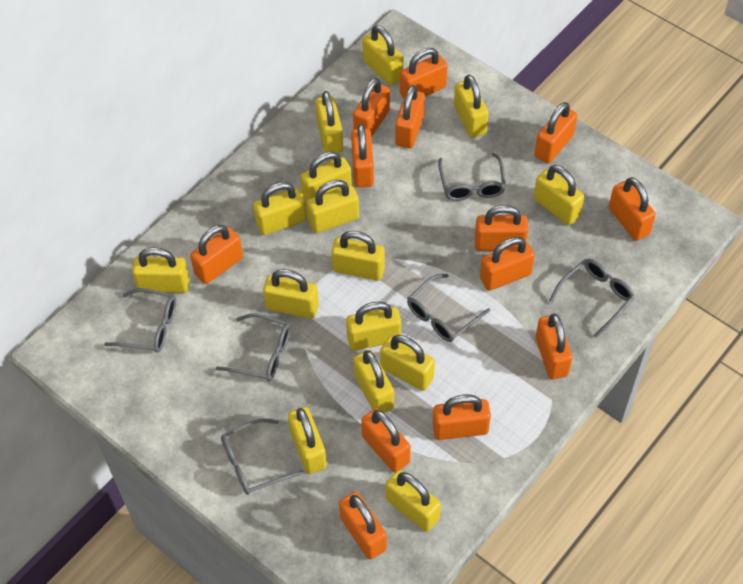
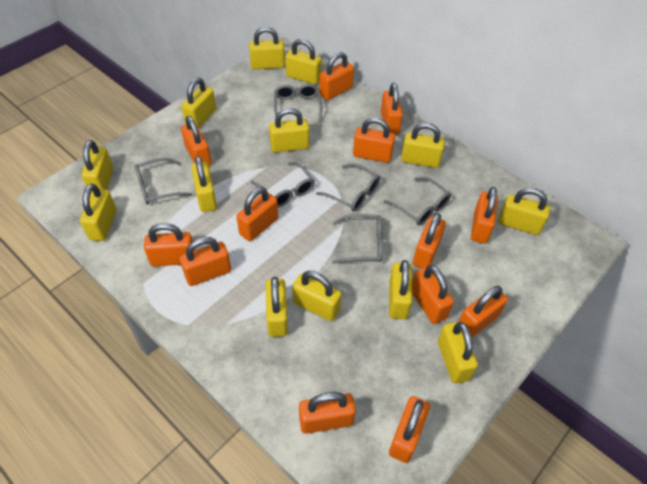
yellow padlock: 15 -> 13

